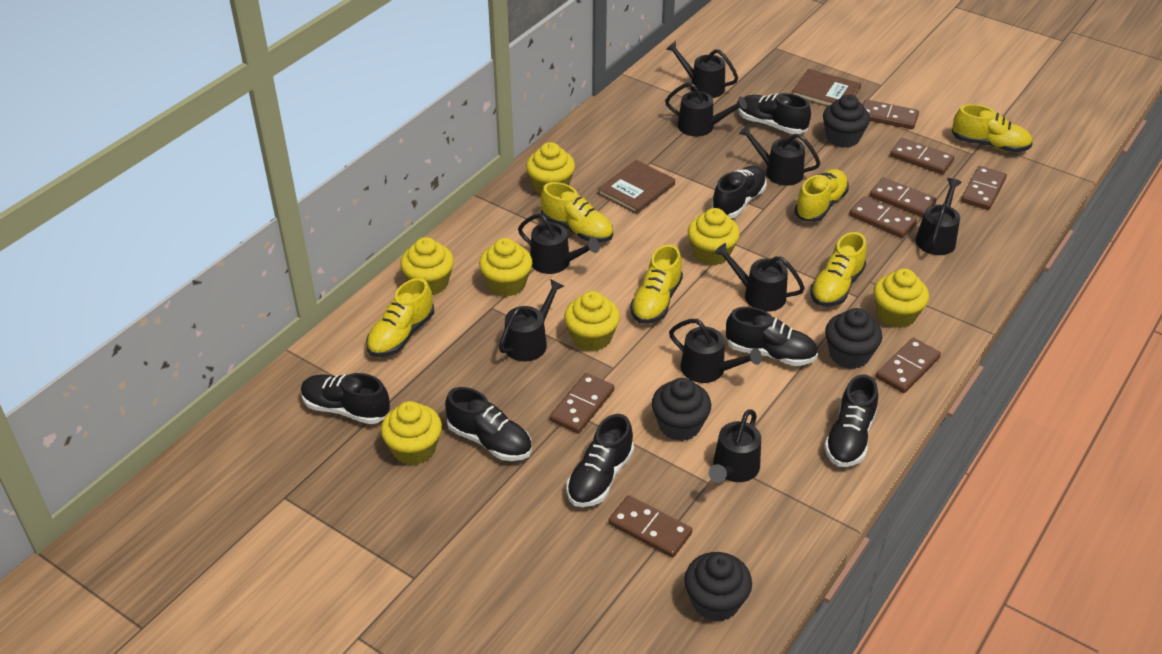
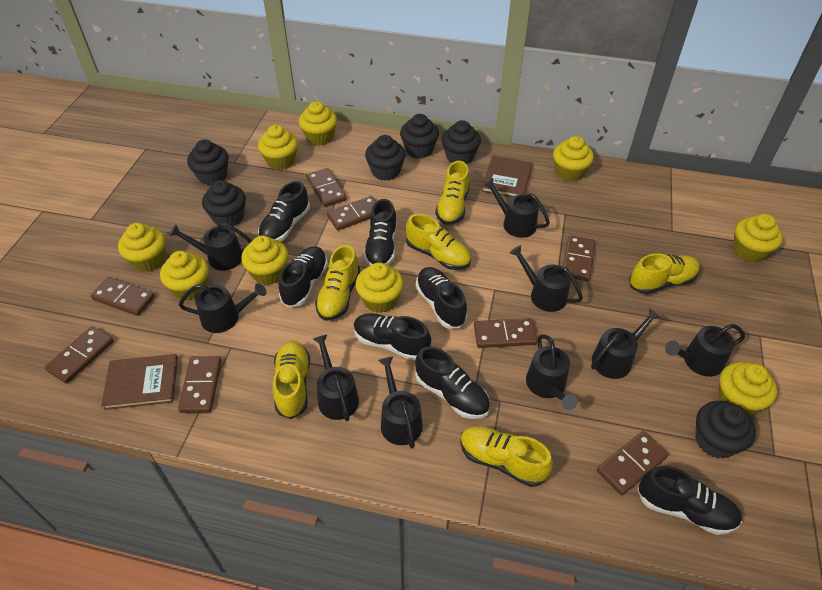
black cupcake: 4 -> 6
yellow cupcake: 7 -> 9

